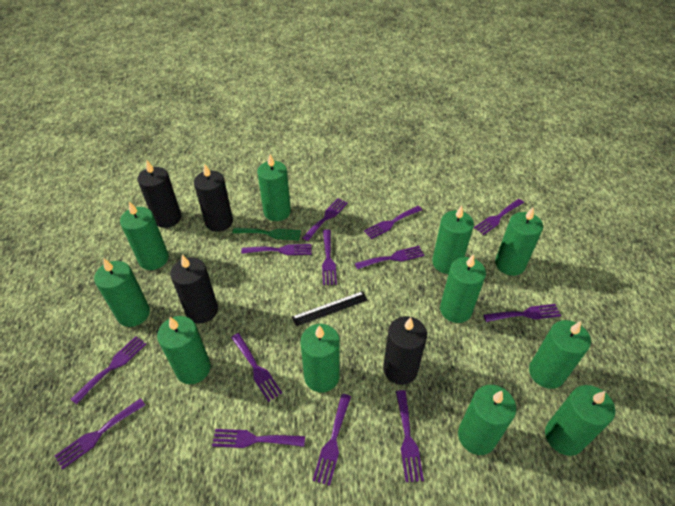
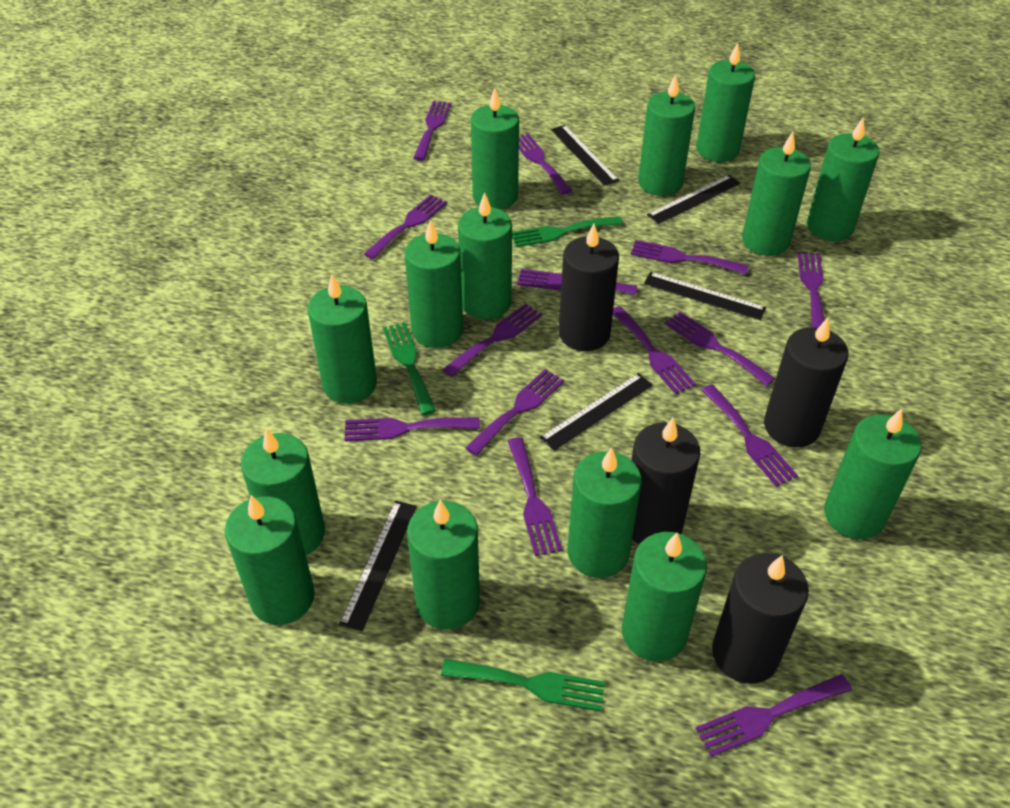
black ruler: 1 -> 5
green candle: 11 -> 14
green fork: 1 -> 3
purple fork: 13 -> 14

